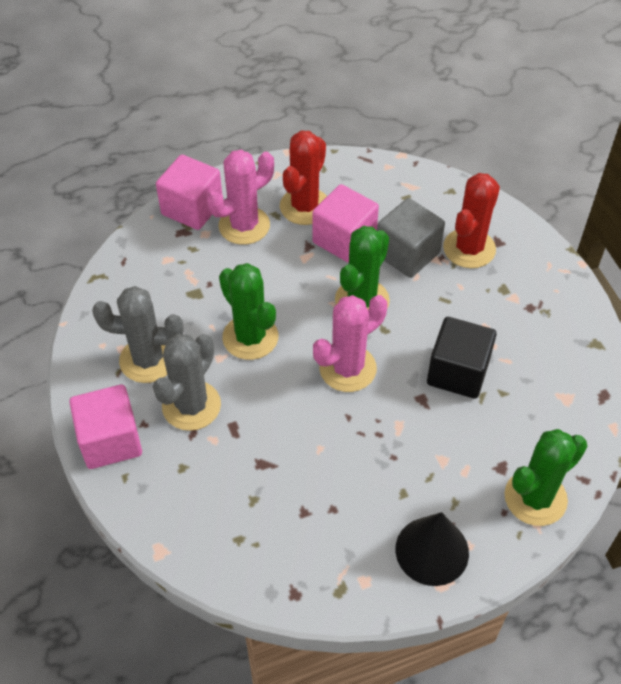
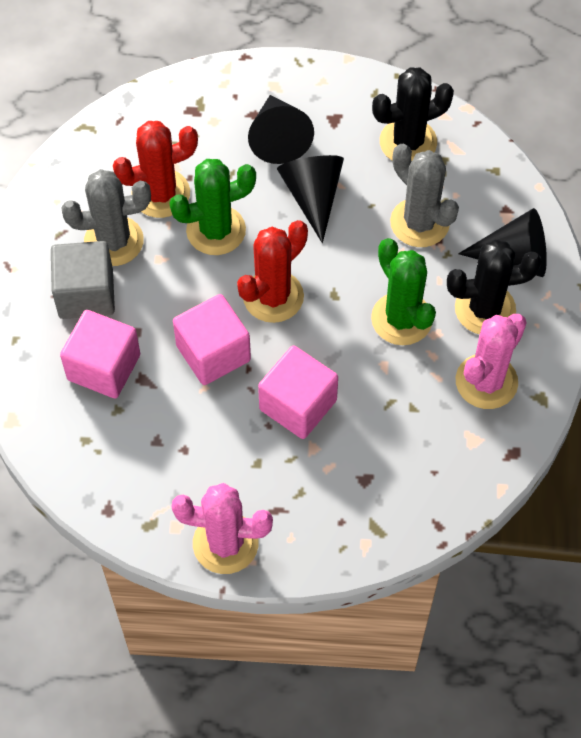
black cactus: 0 -> 2
black cone: 1 -> 3
black cube: 1 -> 0
green cactus: 3 -> 2

